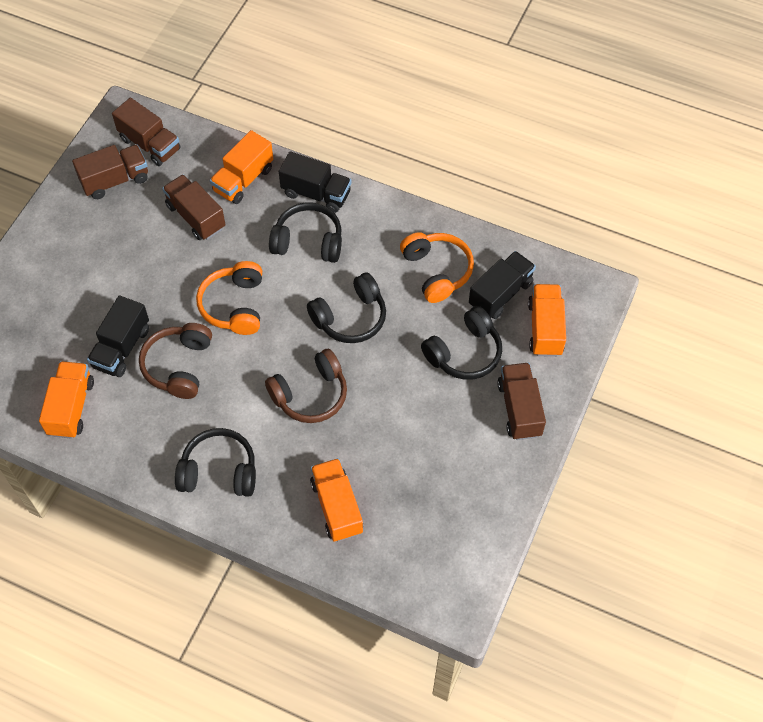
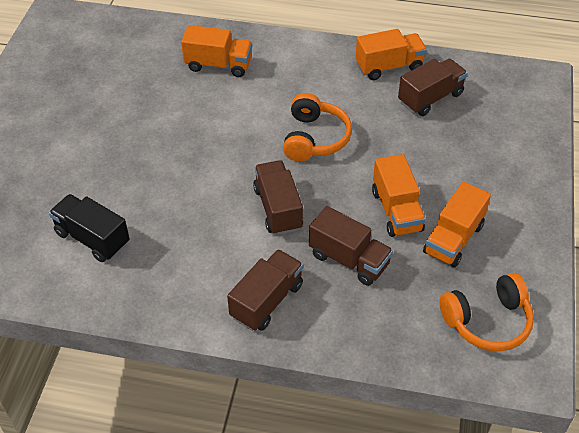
black headphones: 4 -> 0
black truck: 3 -> 1
brown headphones: 2 -> 0

